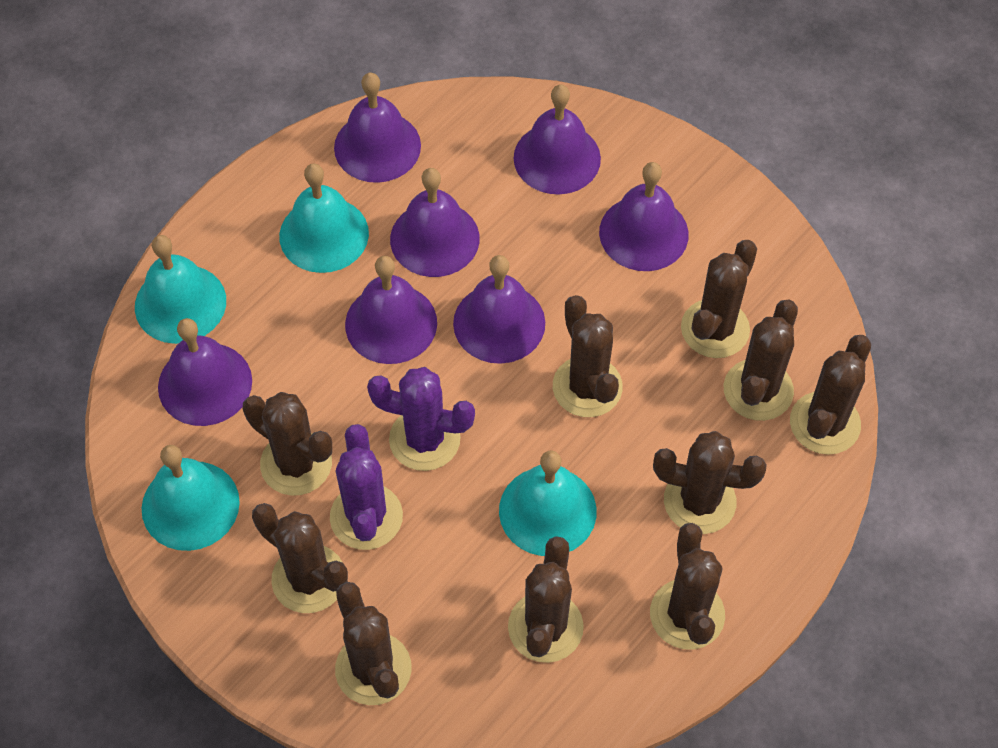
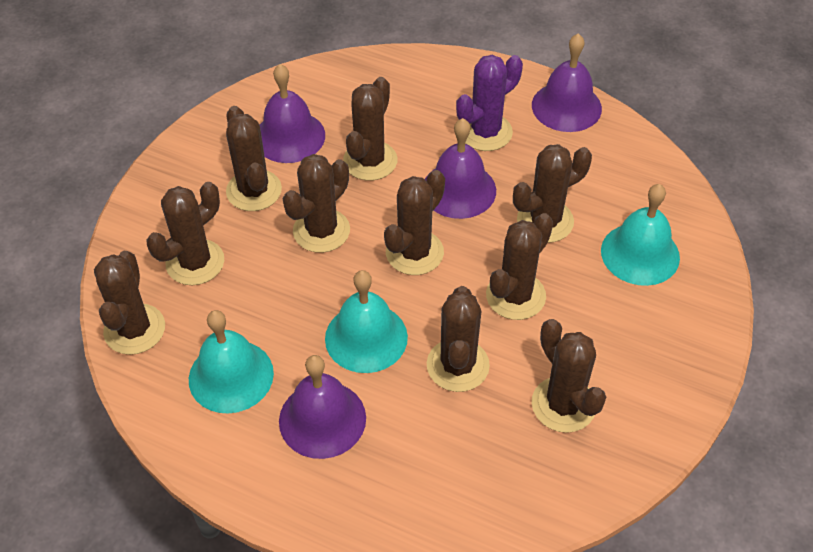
purple bell: 7 -> 4
purple cactus: 2 -> 1
turquoise bell: 4 -> 3

